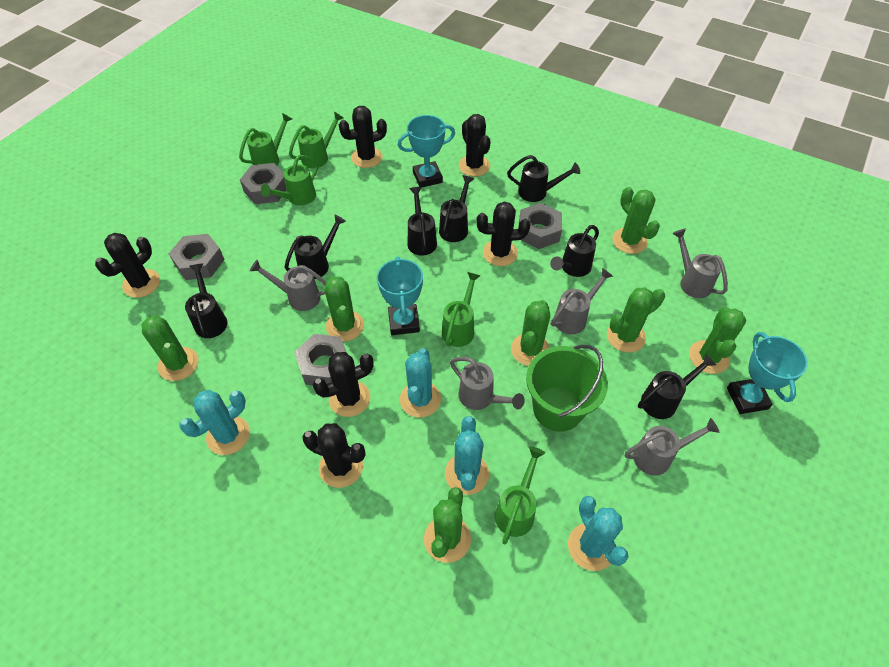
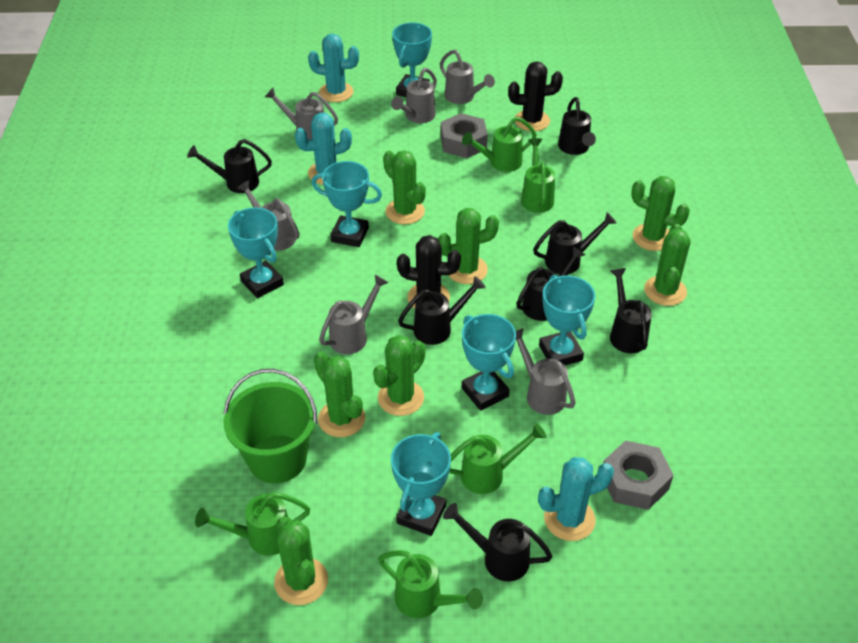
black cactus: 6 -> 2
grey nut: 4 -> 2
grey watering can: 5 -> 6
turquoise cactus: 4 -> 3
turquoise trophy: 3 -> 6

